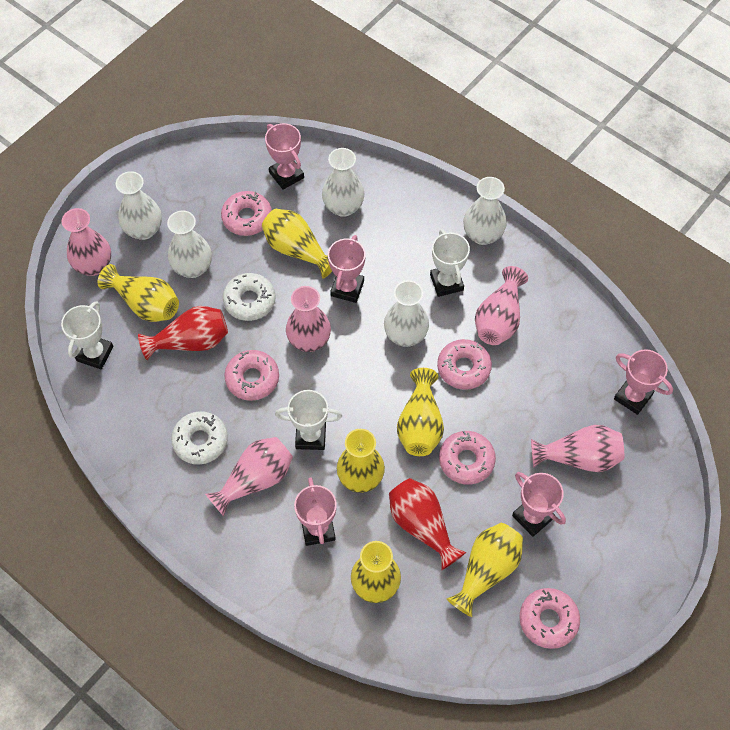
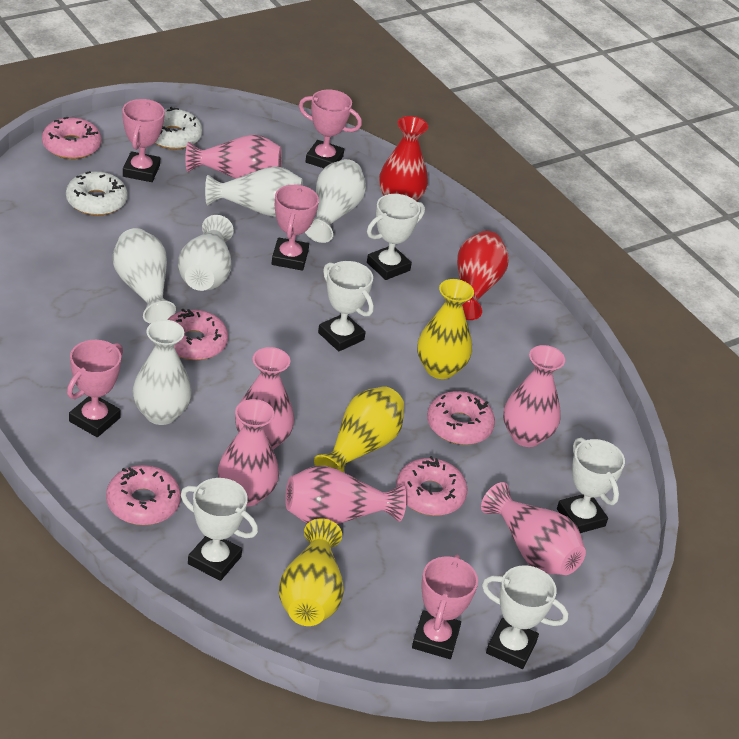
pink vase: 5 -> 6
white trophy: 3 -> 5
yellow vase: 6 -> 3

